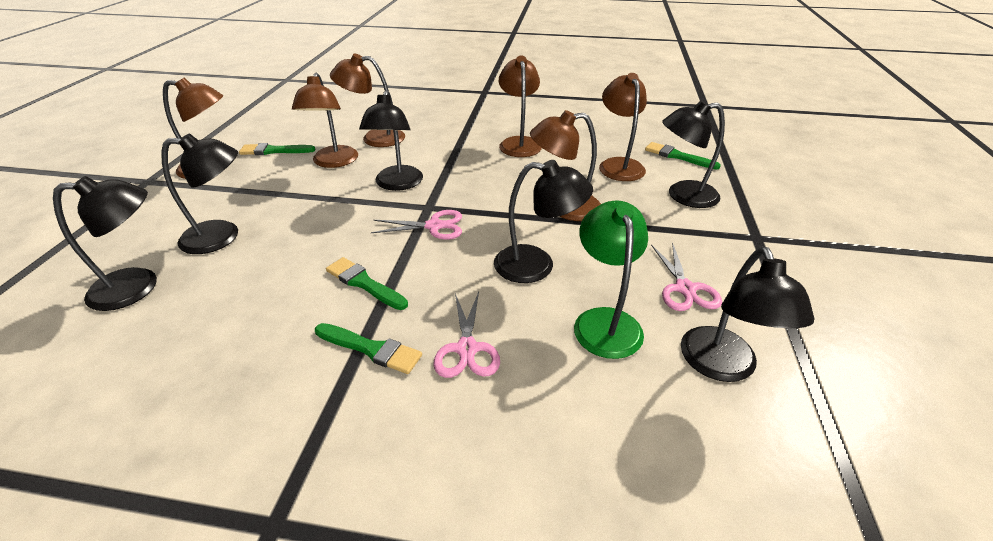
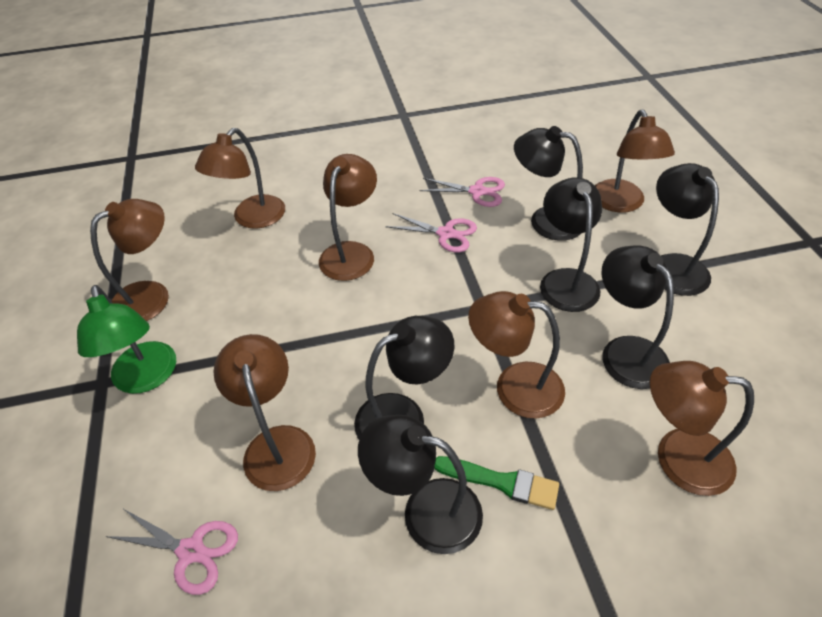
brown lamp: 6 -> 7
green brush: 4 -> 1

